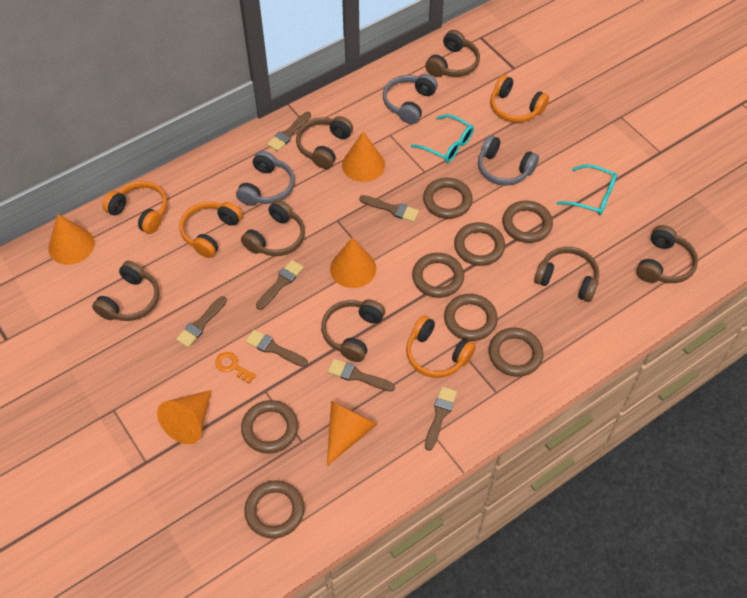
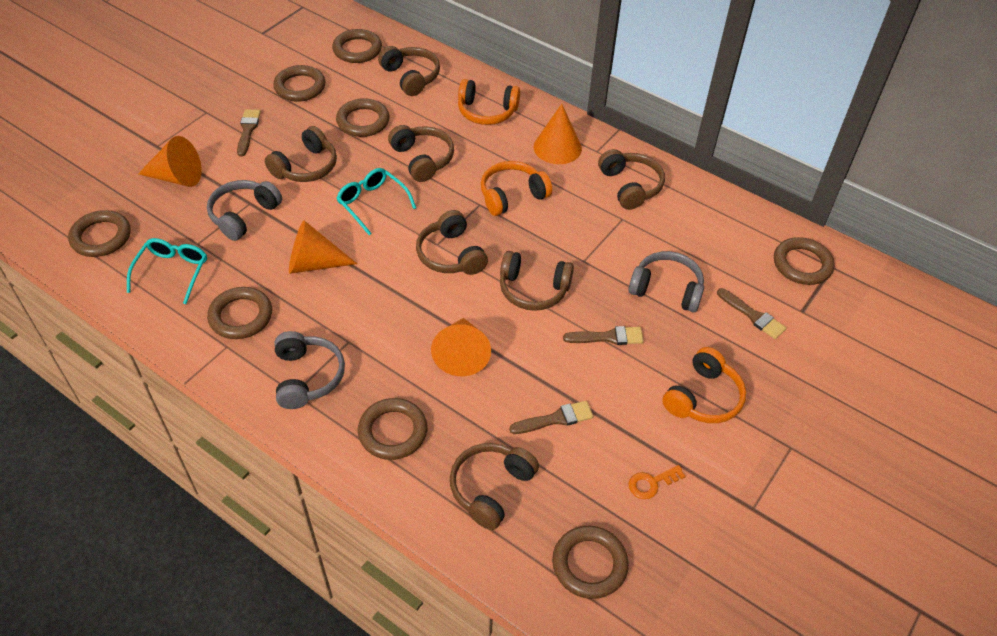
brown brush: 7 -> 4
orange cone: 5 -> 4
orange headphones: 4 -> 3

